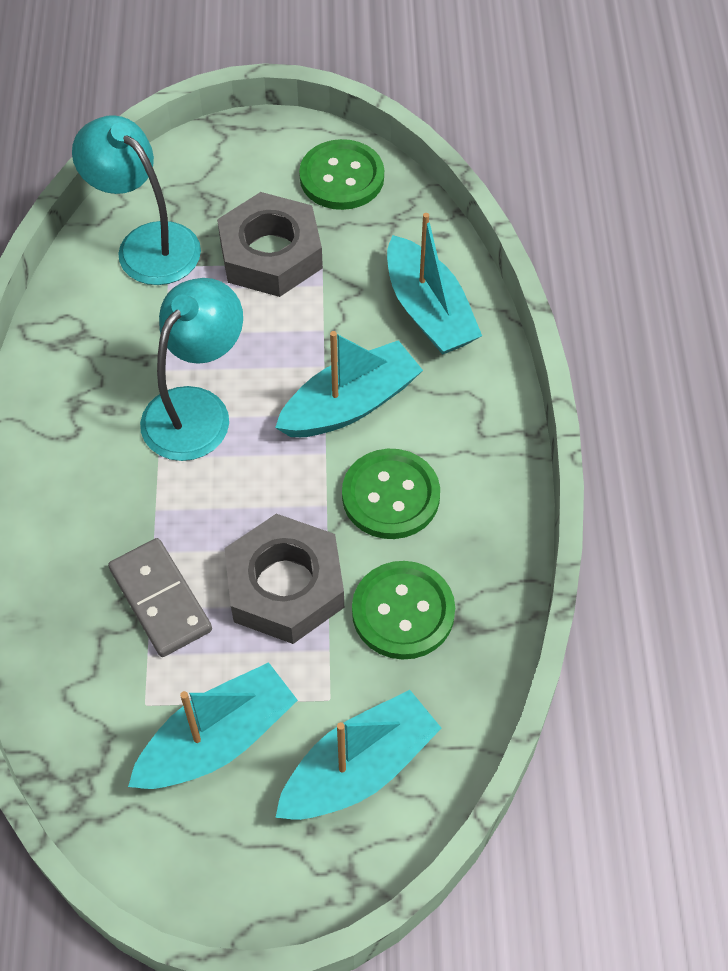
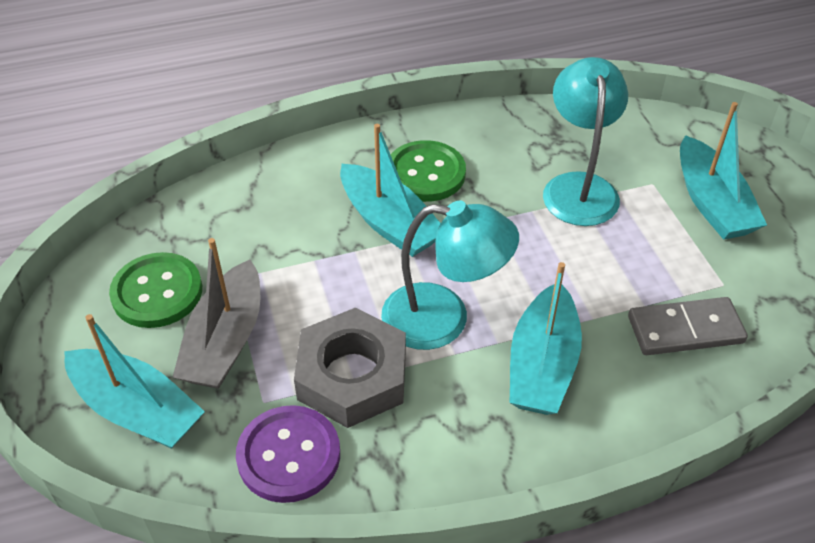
green button: 3 -> 2
grey boat: 0 -> 1
grey nut: 2 -> 1
purple button: 0 -> 1

